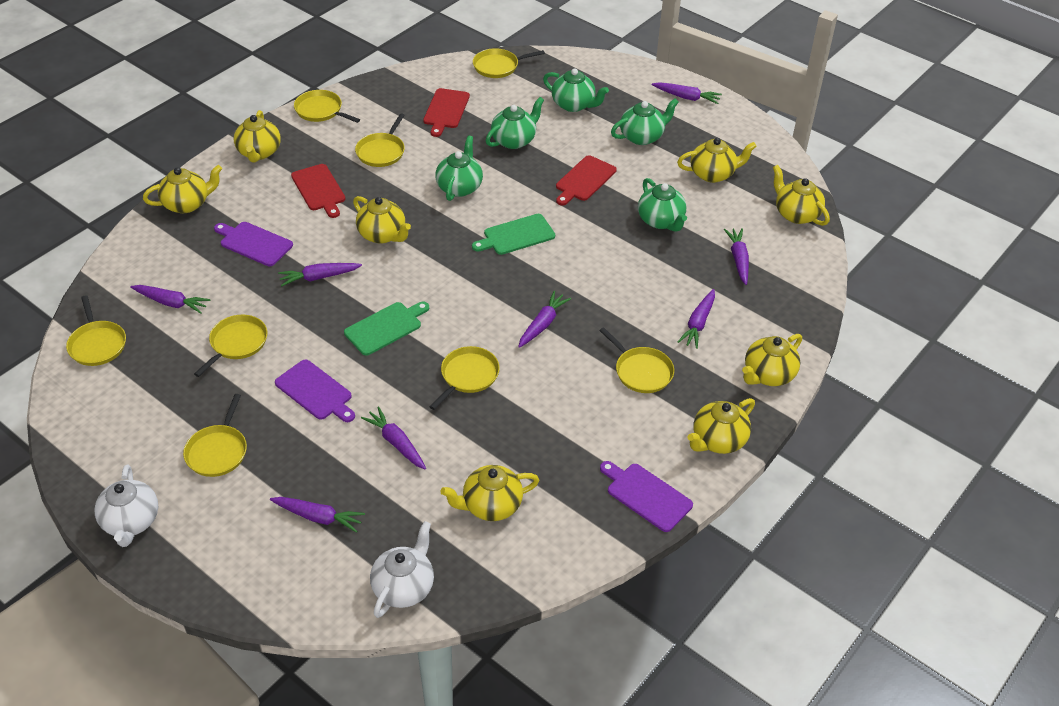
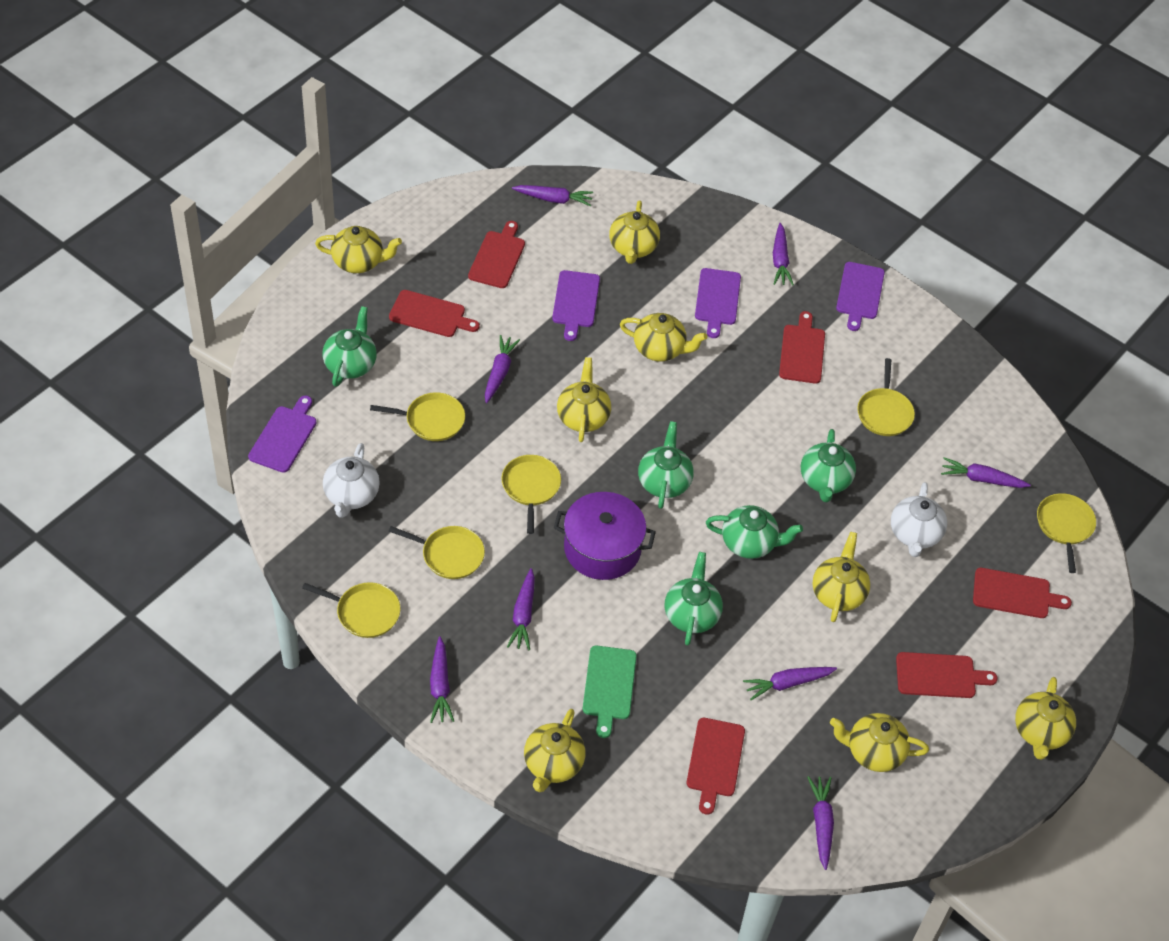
green cutting board: 2 -> 1
purple cutting board: 3 -> 4
purple pot: 0 -> 1
red cutting board: 3 -> 6
yellow pan: 8 -> 6

